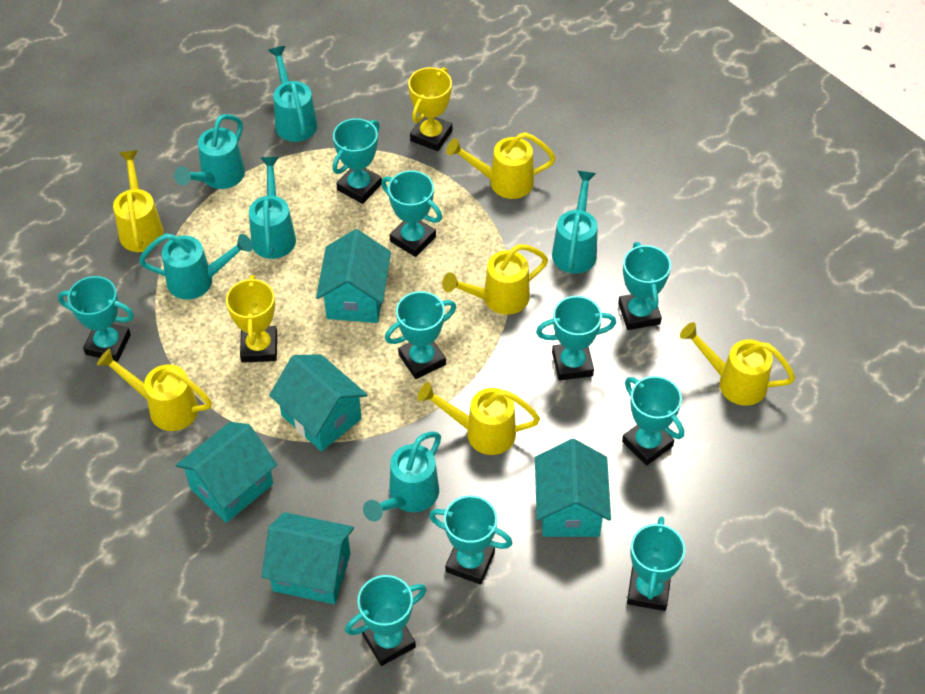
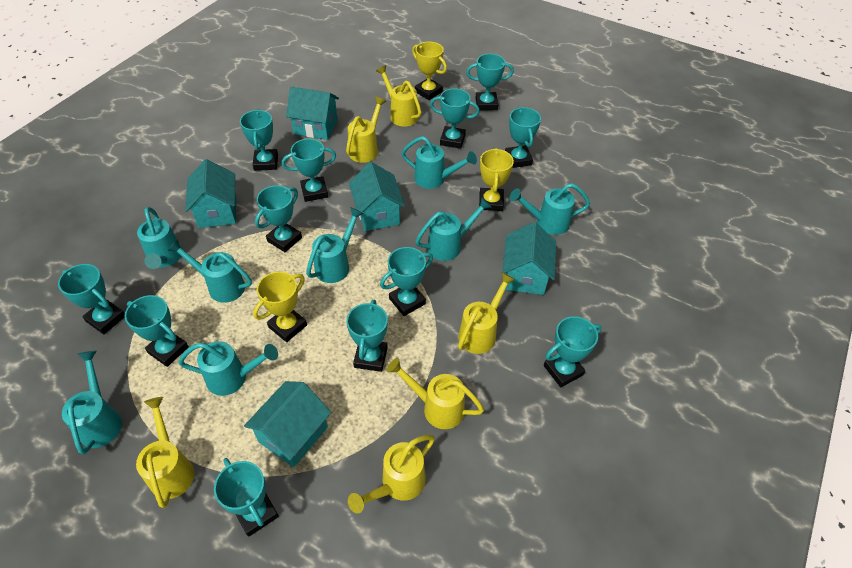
turquoise trophy: 10 -> 12
turquoise watering can: 6 -> 8
yellow trophy: 2 -> 3

